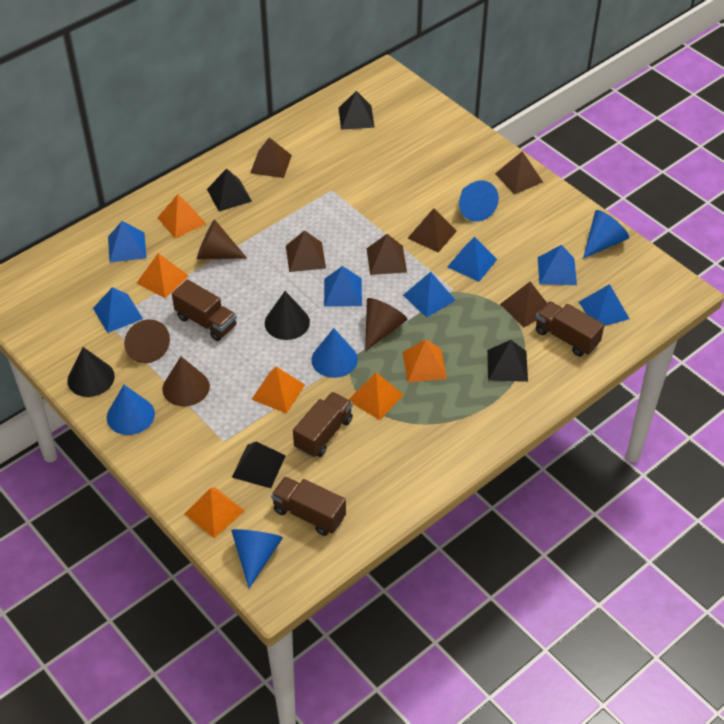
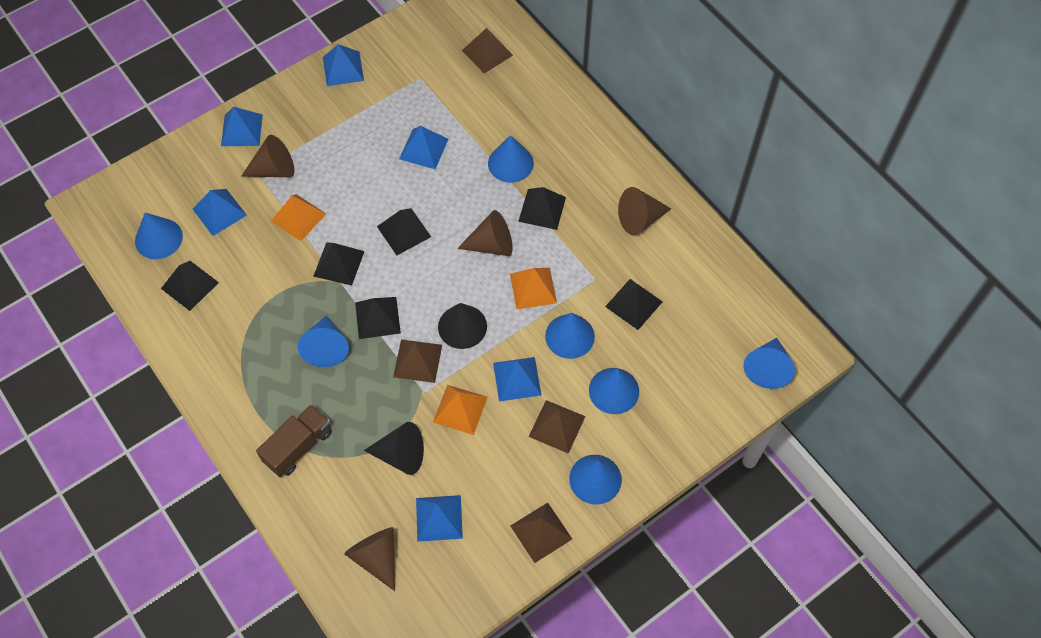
black pyramid: 4 -> 6
blue cone: 5 -> 7
blue pyramid: 7 -> 6
brown pyramid: 6 -> 4
brown truck: 4 -> 1
orange pyramid: 6 -> 3

